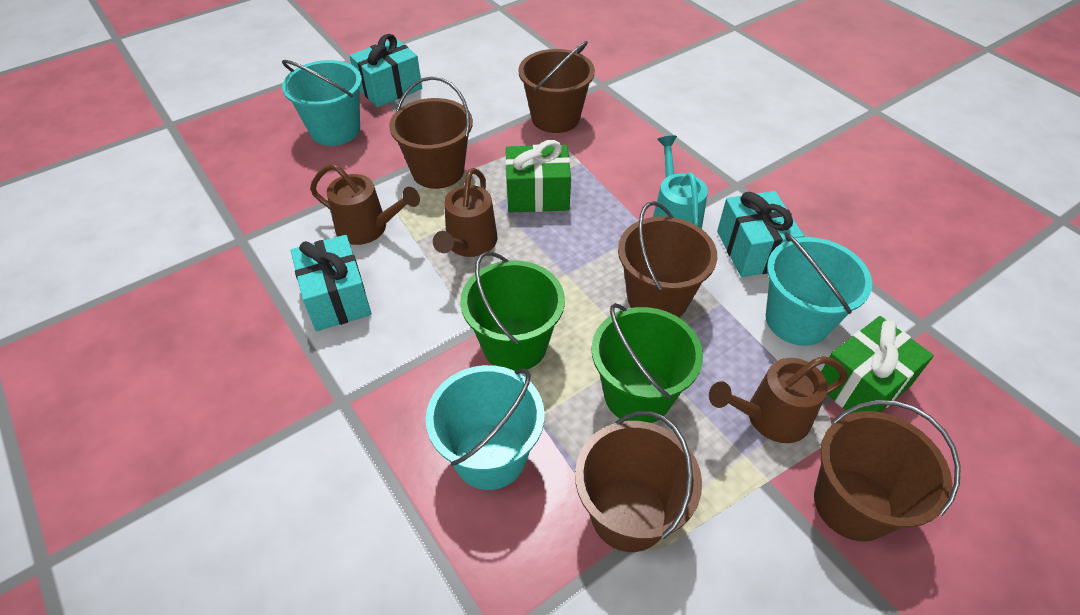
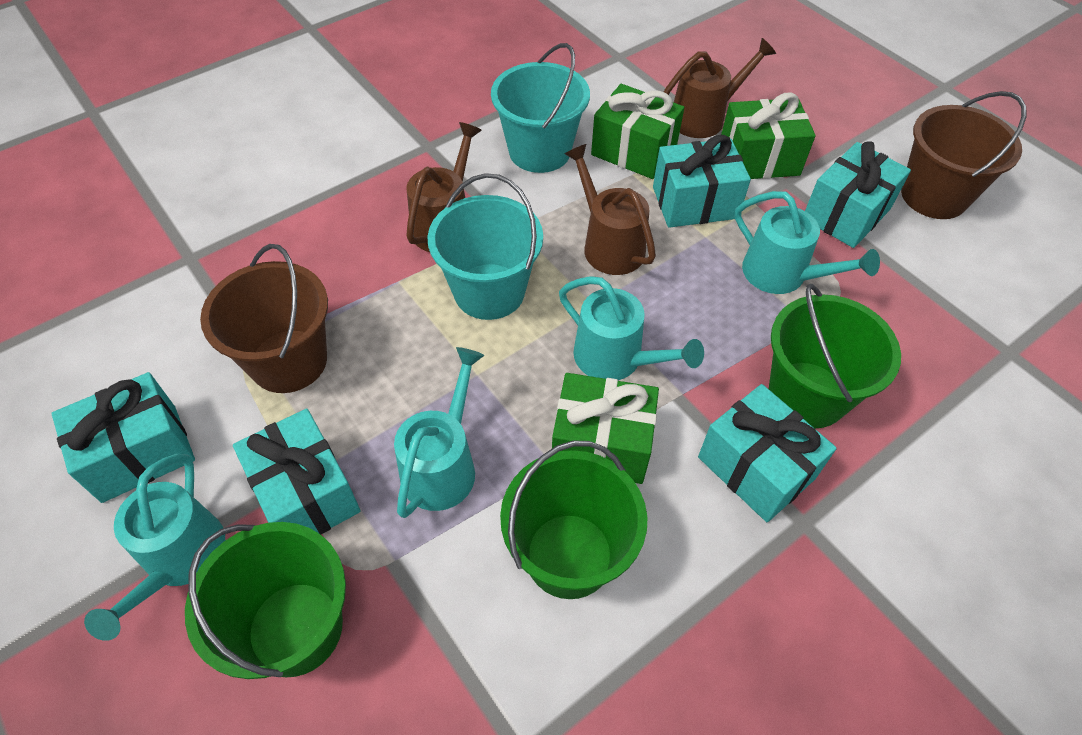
brown bucket: 5 -> 2
green bucket: 2 -> 3
green gift: 2 -> 3
turquoise bucket: 3 -> 2
turquoise gift: 3 -> 5
turquoise watering can: 1 -> 4

